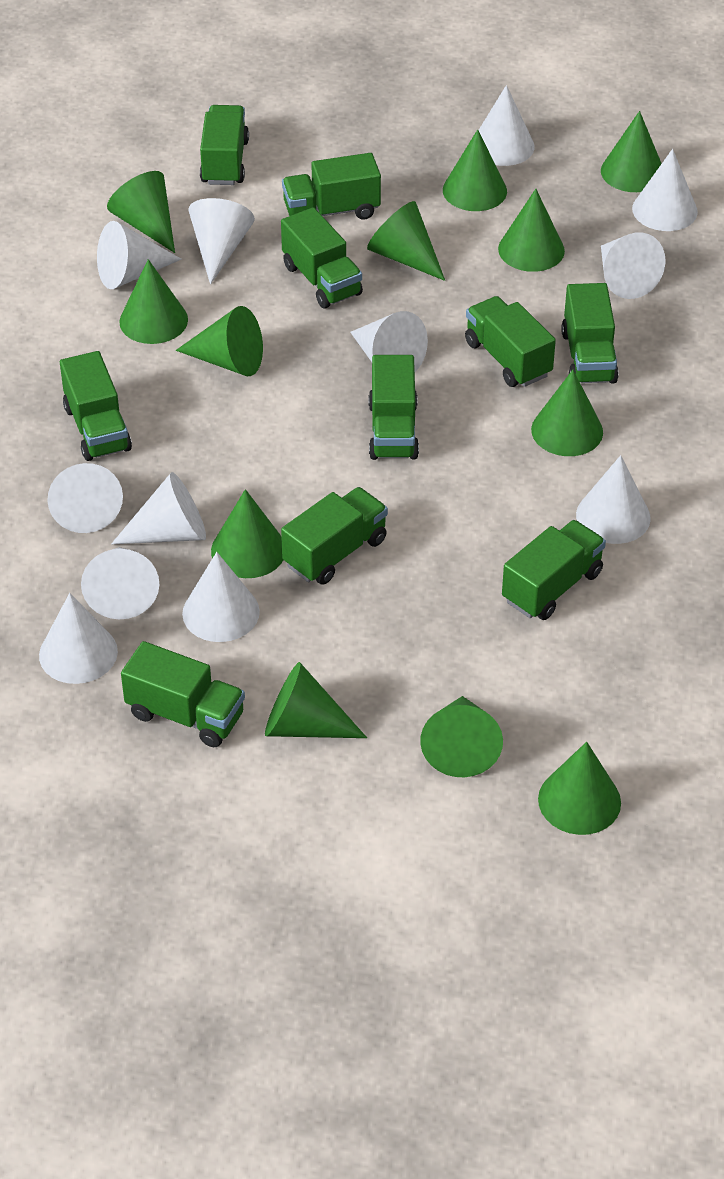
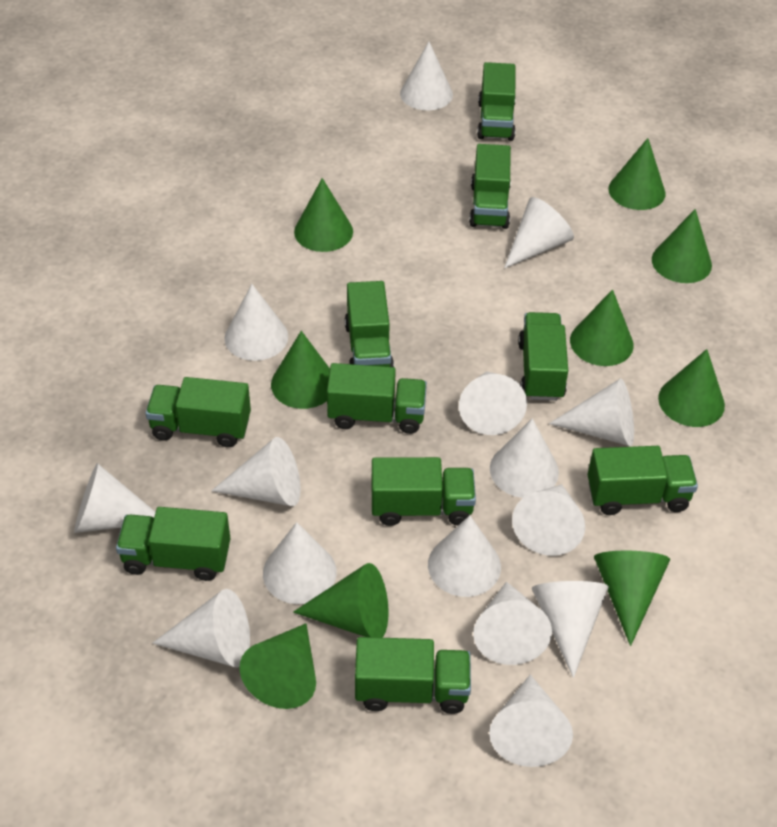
green cone: 12 -> 9
white cone: 12 -> 15

